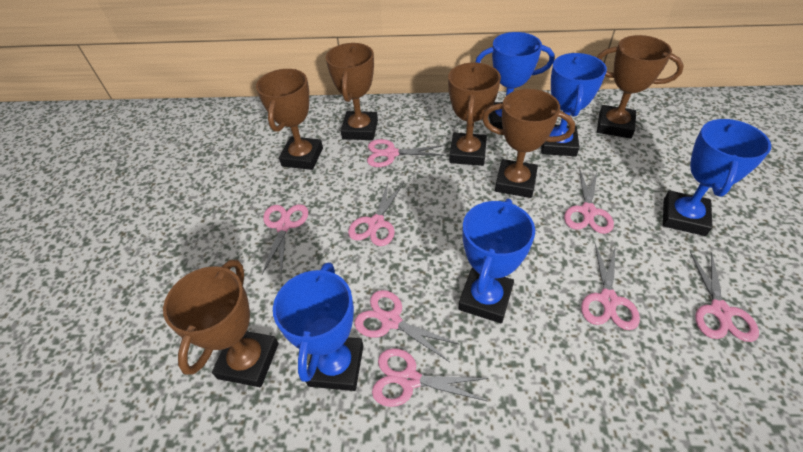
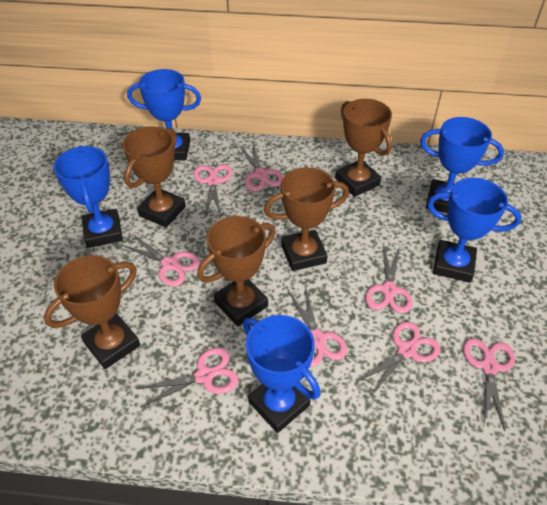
brown trophy: 6 -> 5

